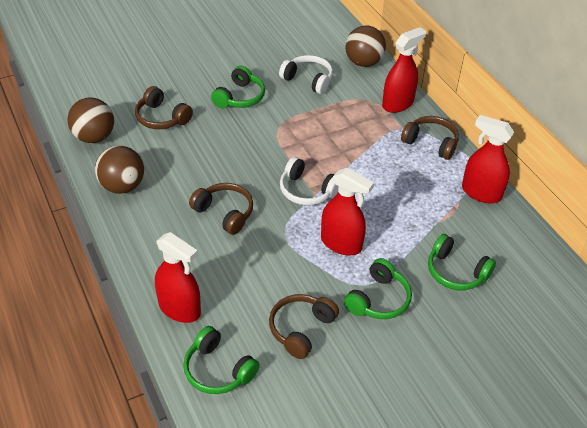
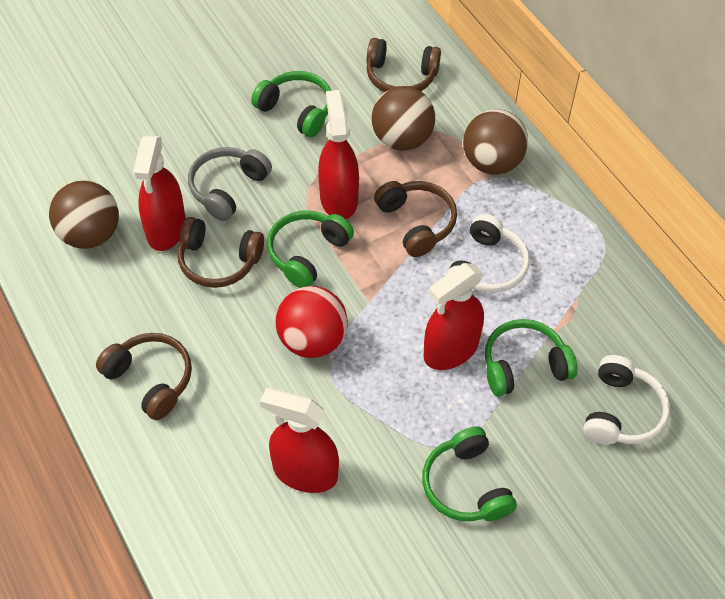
grey headphones: 0 -> 1
red ball: 0 -> 1

